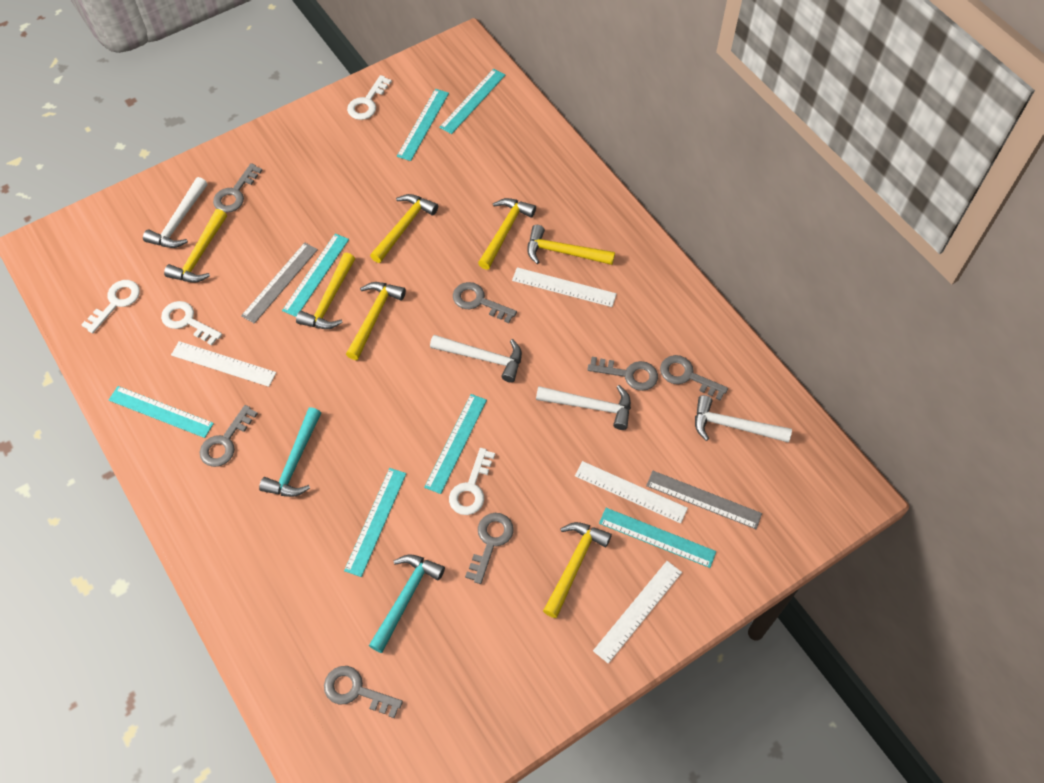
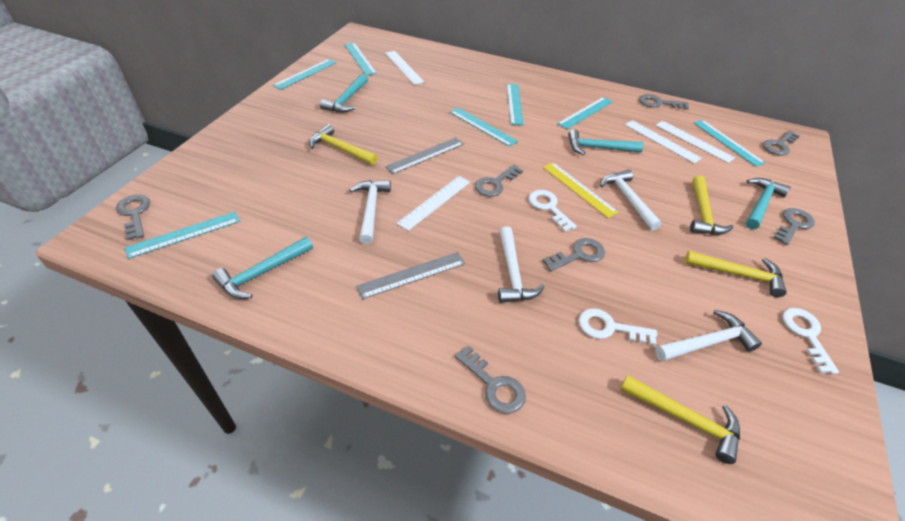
turquoise hammer: 2 -> 4
white key: 4 -> 3
yellow hammer: 7 -> 4
yellow ruler: 0 -> 1

